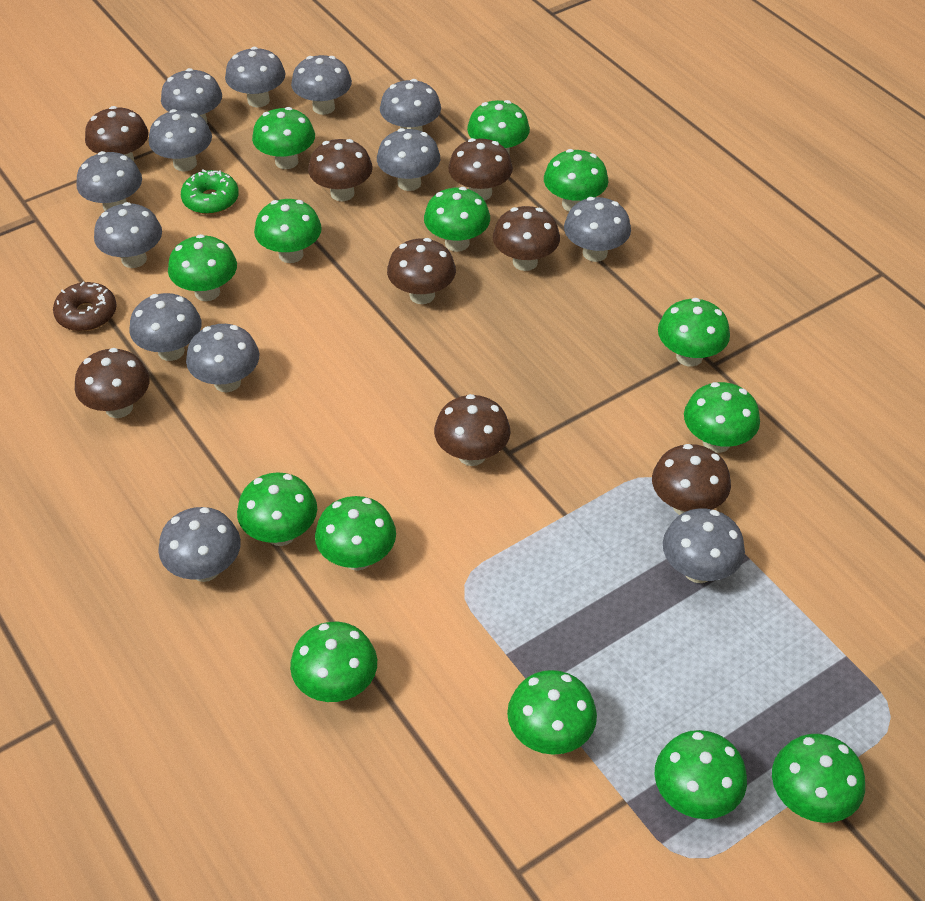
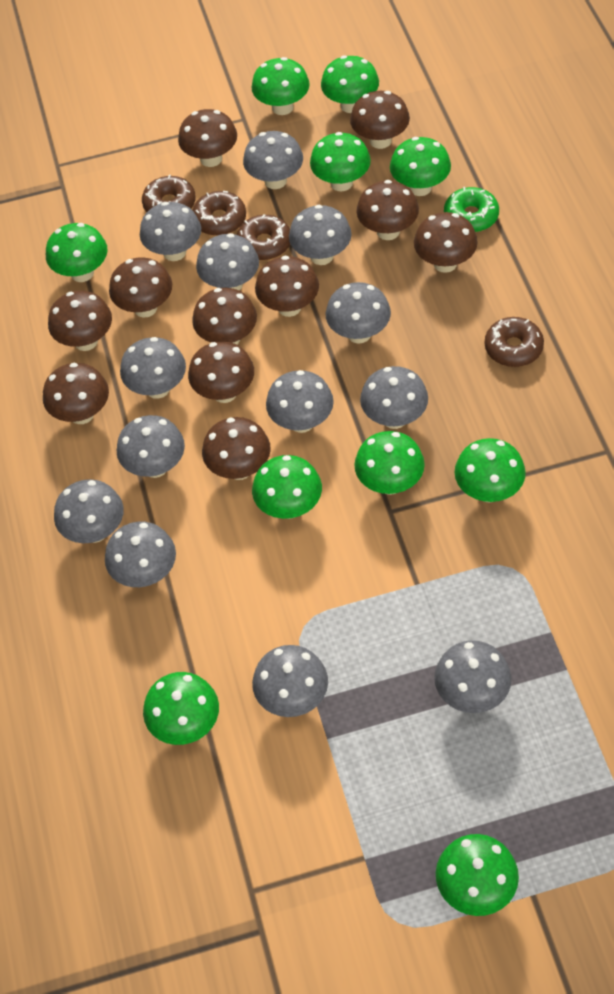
brown donut: 1 -> 4
brown mushroom: 8 -> 11
green mushroom: 14 -> 10

